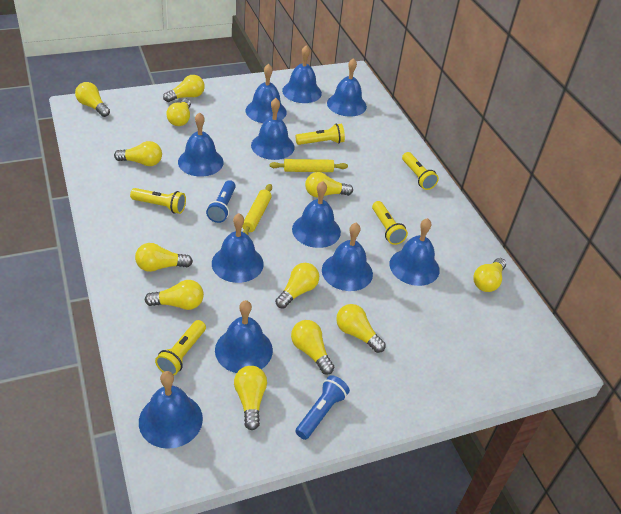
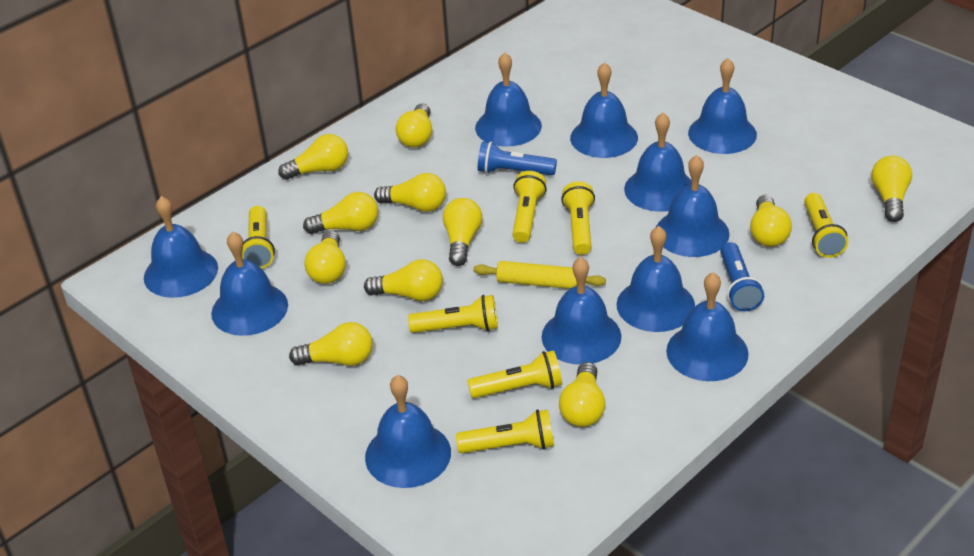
yellow flashlight: 5 -> 7
yellow light bulb: 12 -> 11
yellow rolling pin: 2 -> 1

